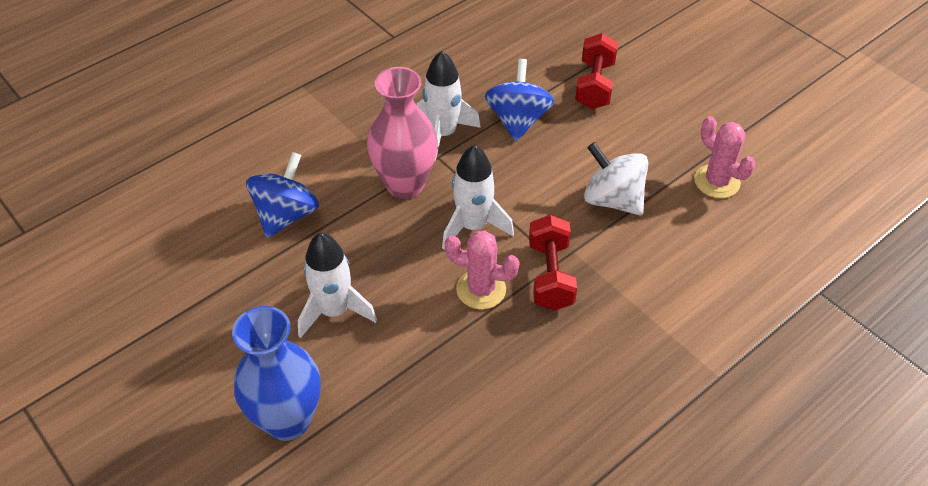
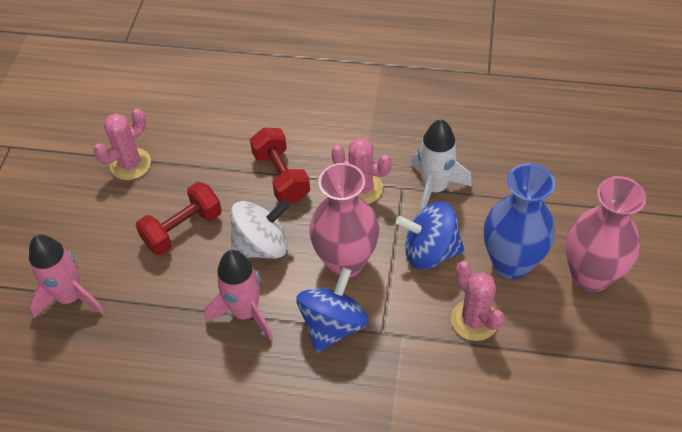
pink cactus: 2 -> 3
pink rocket: 0 -> 2
pink vase: 1 -> 2
white rocket: 3 -> 1

